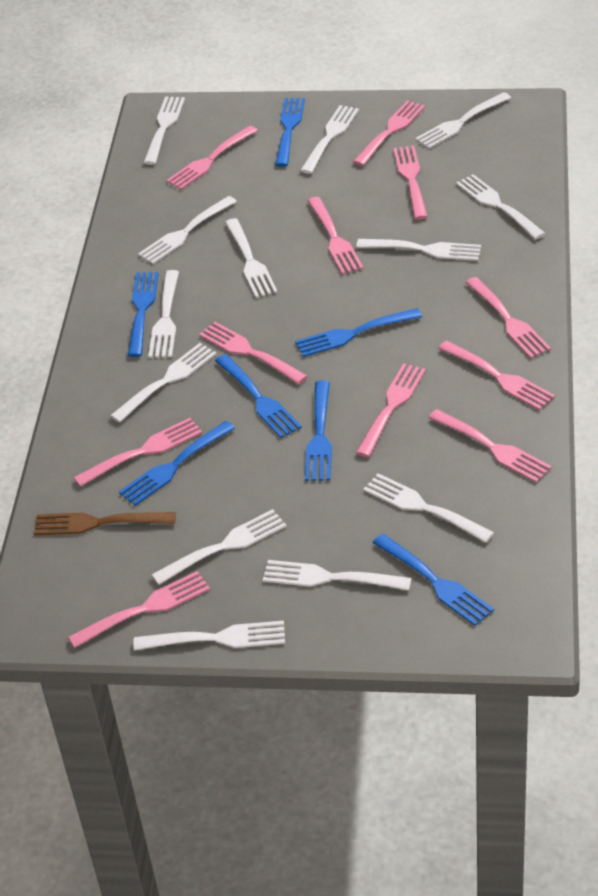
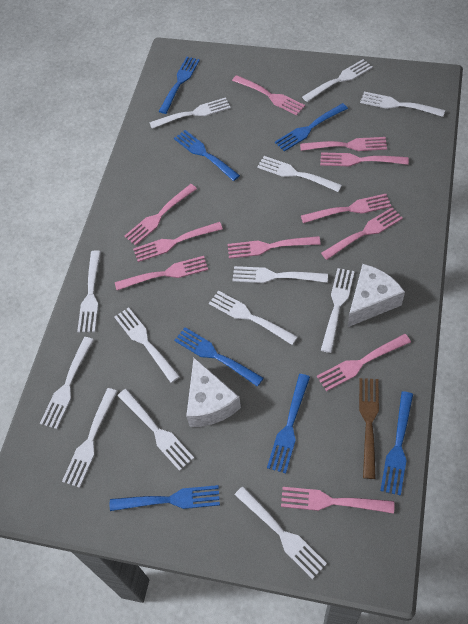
white cheese: 0 -> 2

